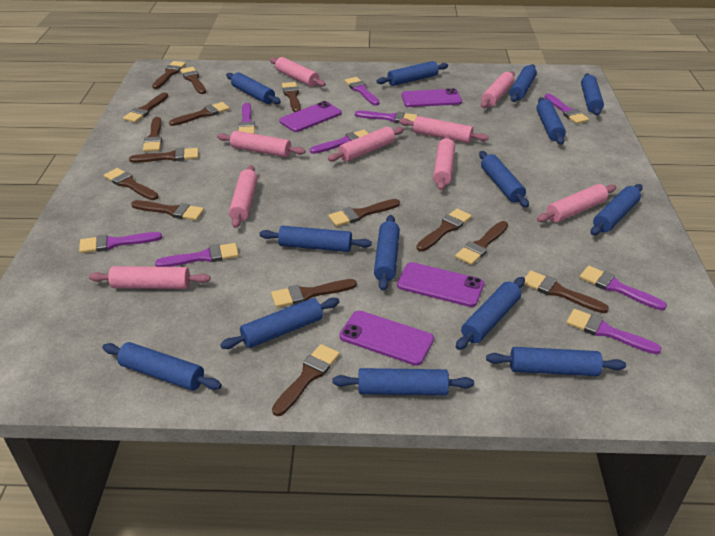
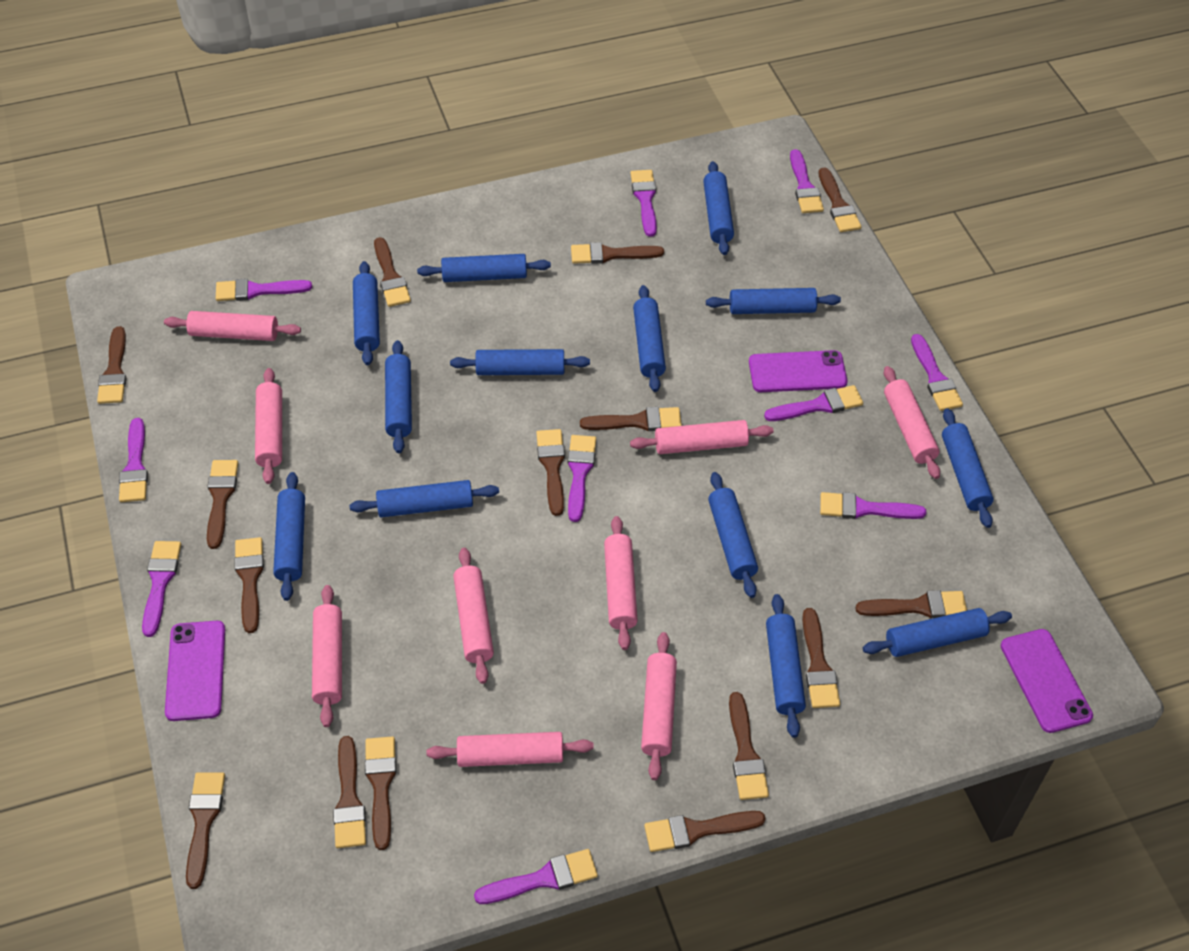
blue rolling pin: 14 -> 13
purple brush: 9 -> 10
purple phone: 4 -> 3

